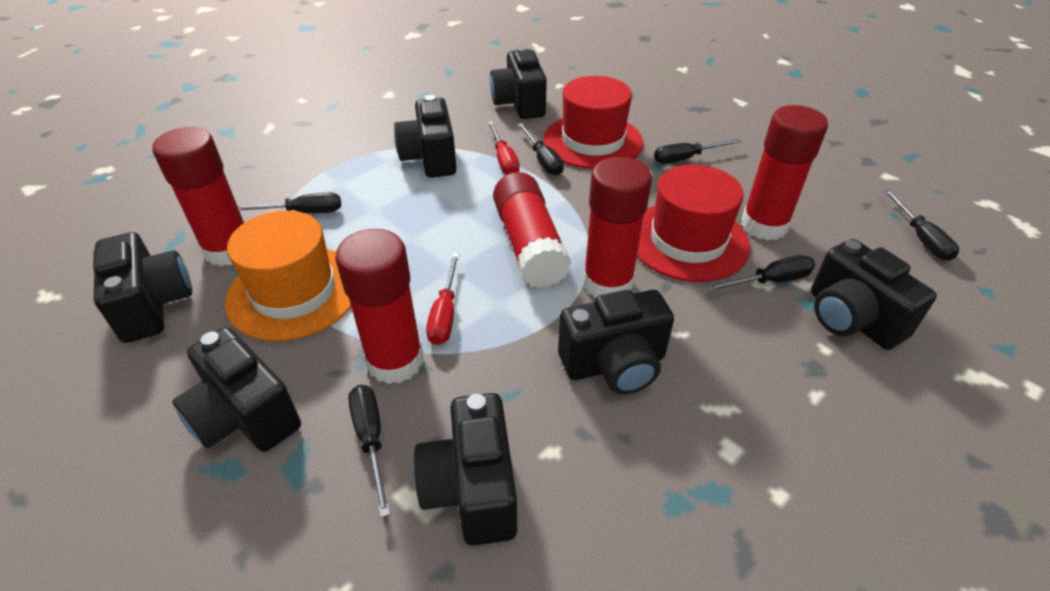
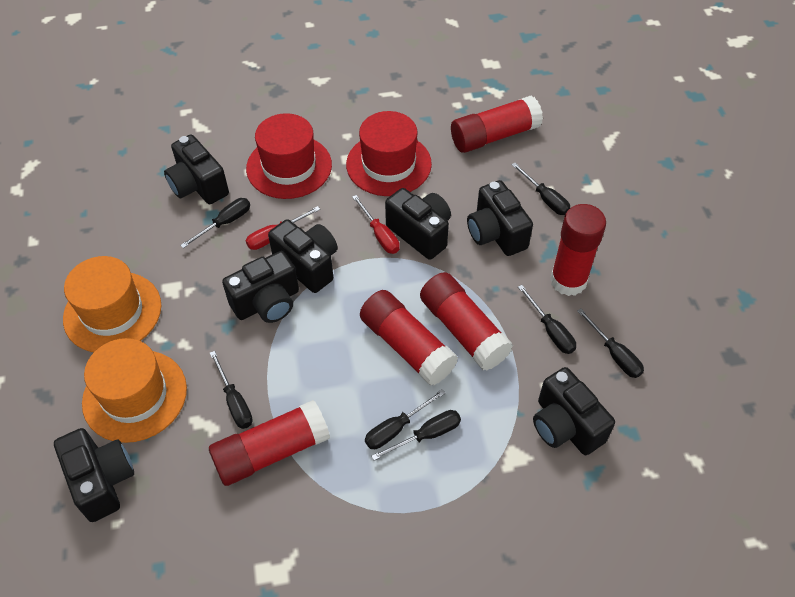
black screwdriver: 6 -> 7
orange hat: 1 -> 2

